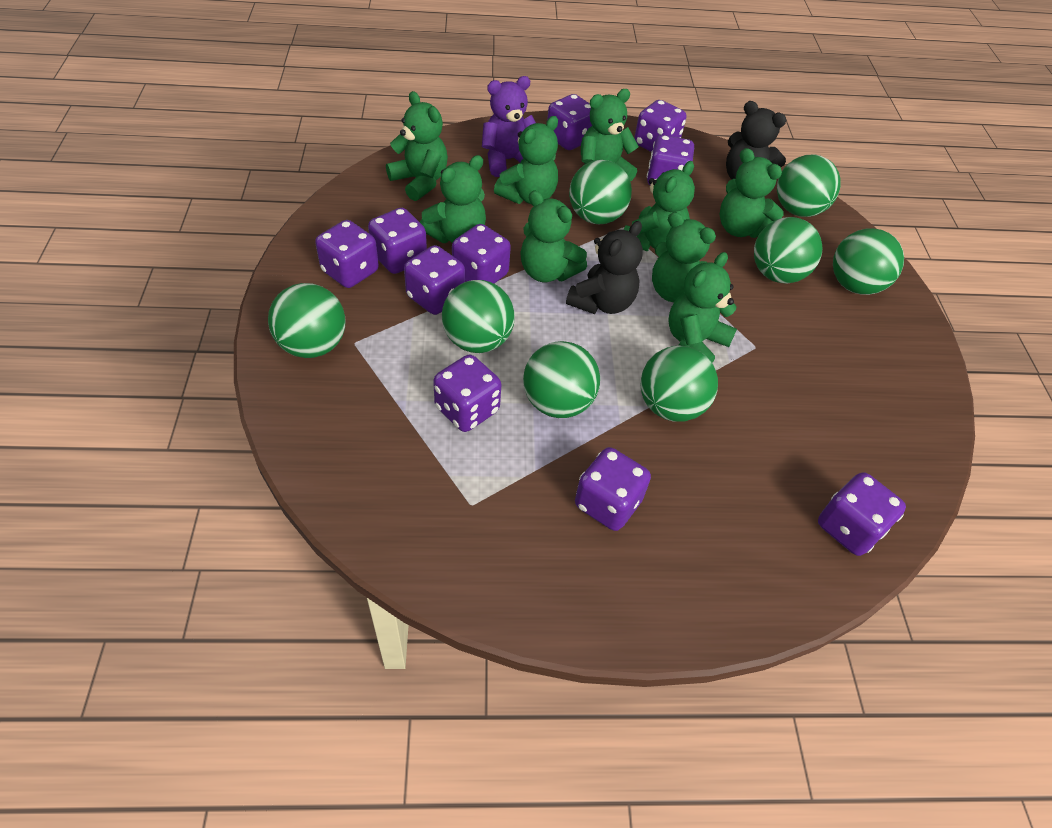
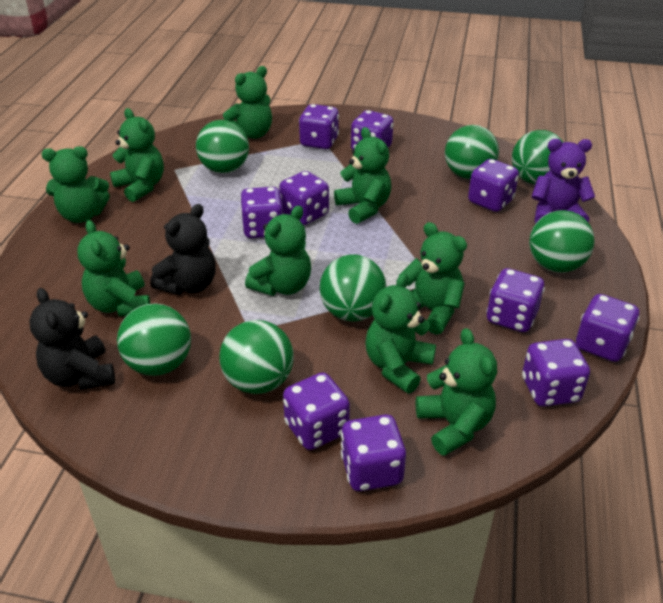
green ball: 8 -> 7

